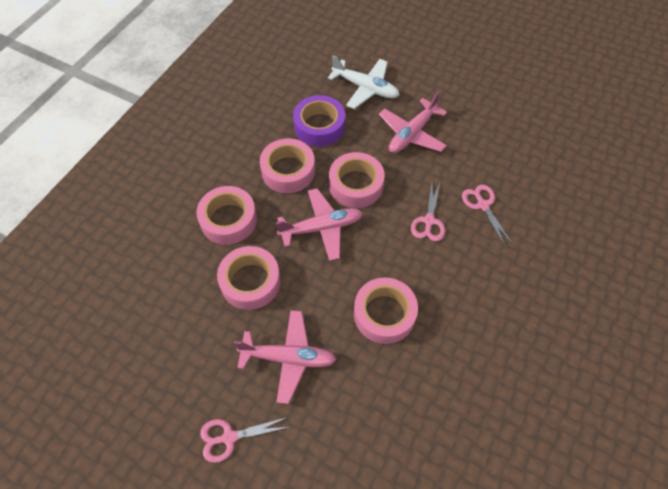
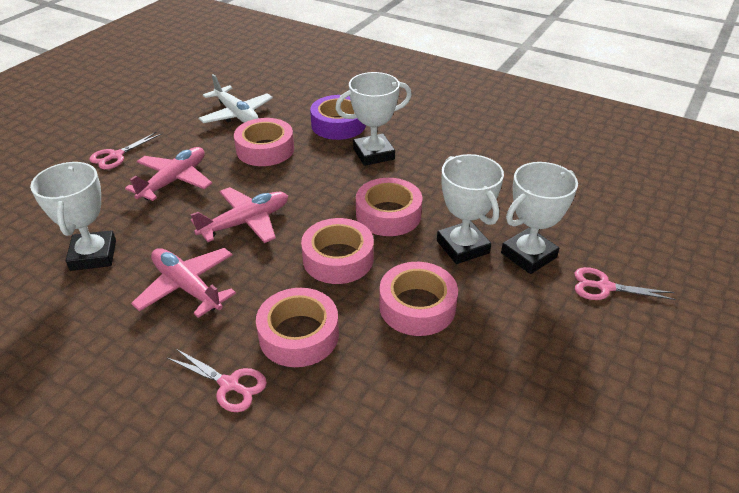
white trophy: 0 -> 4

